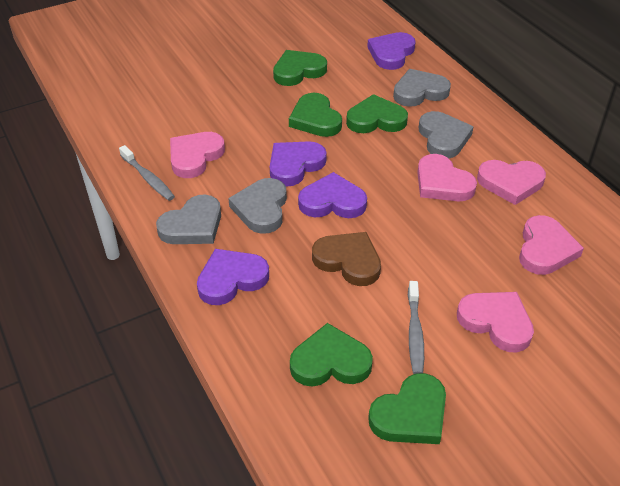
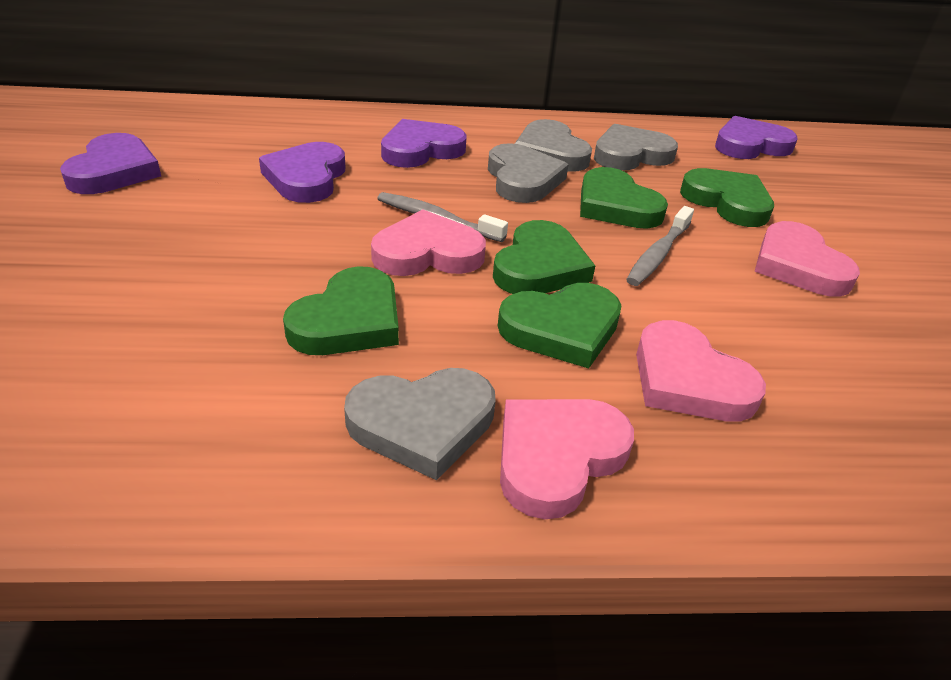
brown heart: 1 -> 0
pink heart: 5 -> 4

